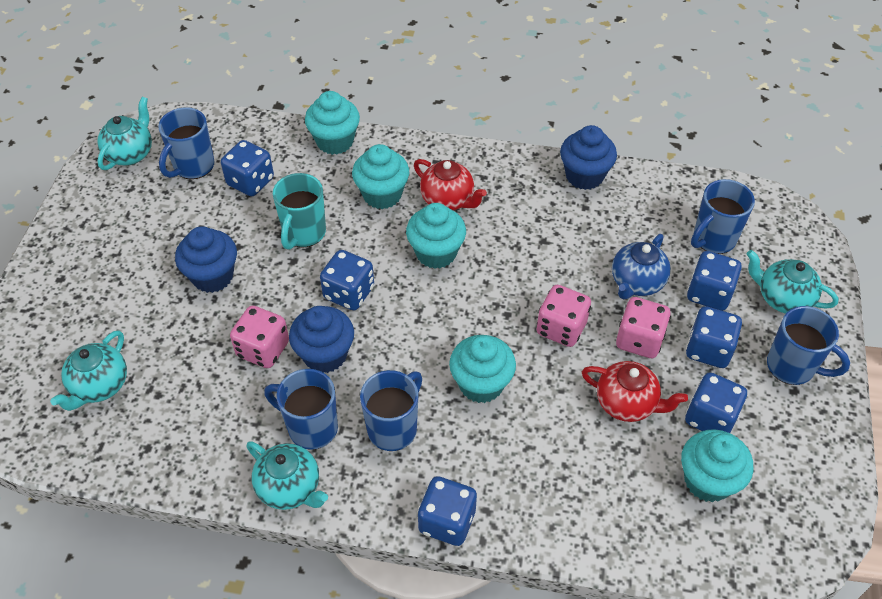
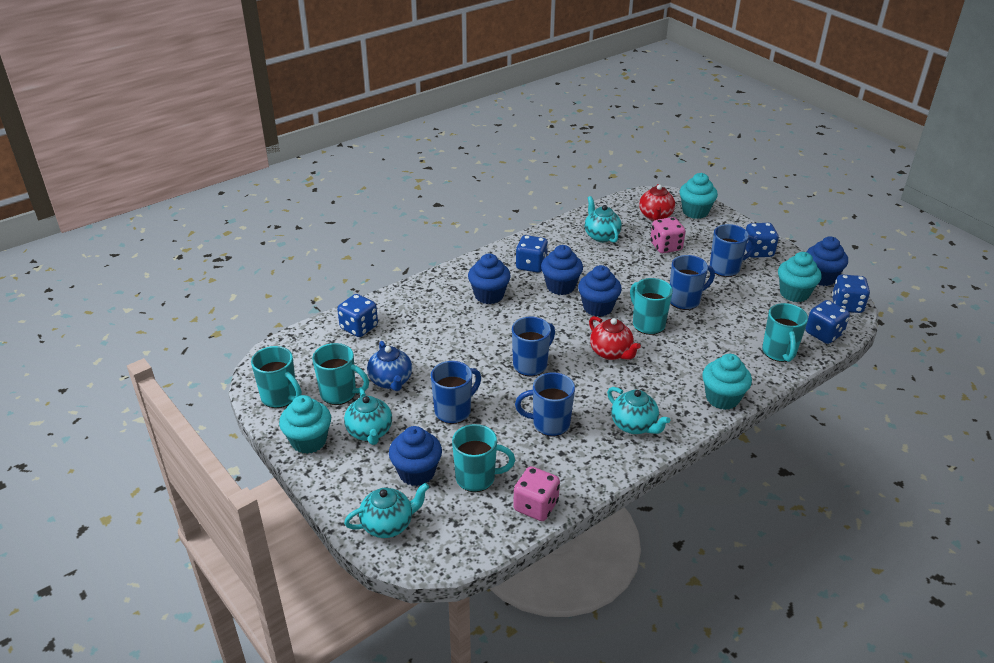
blue cupcake: 3 -> 5
blue dice: 6 -> 5
pink dice: 3 -> 2
turquoise cupcake: 5 -> 4
turquoise mug: 1 -> 5

